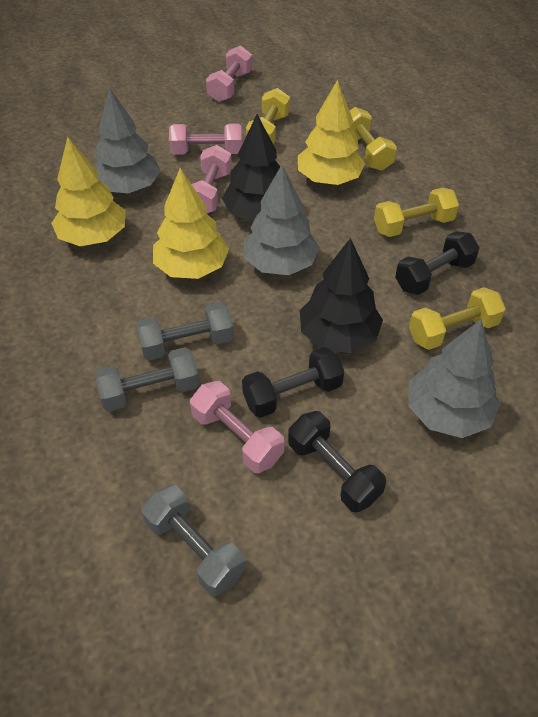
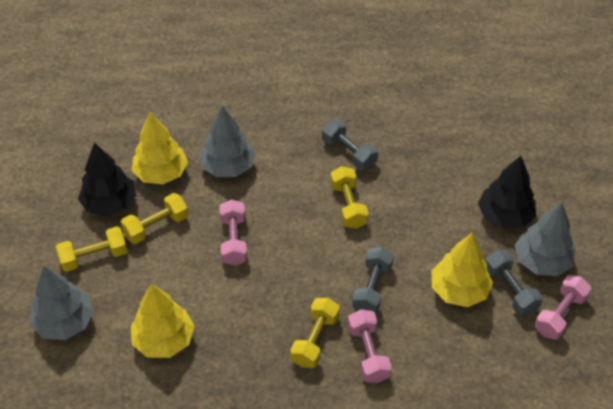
black dumbbell: 3 -> 0
pink dumbbell: 4 -> 3

